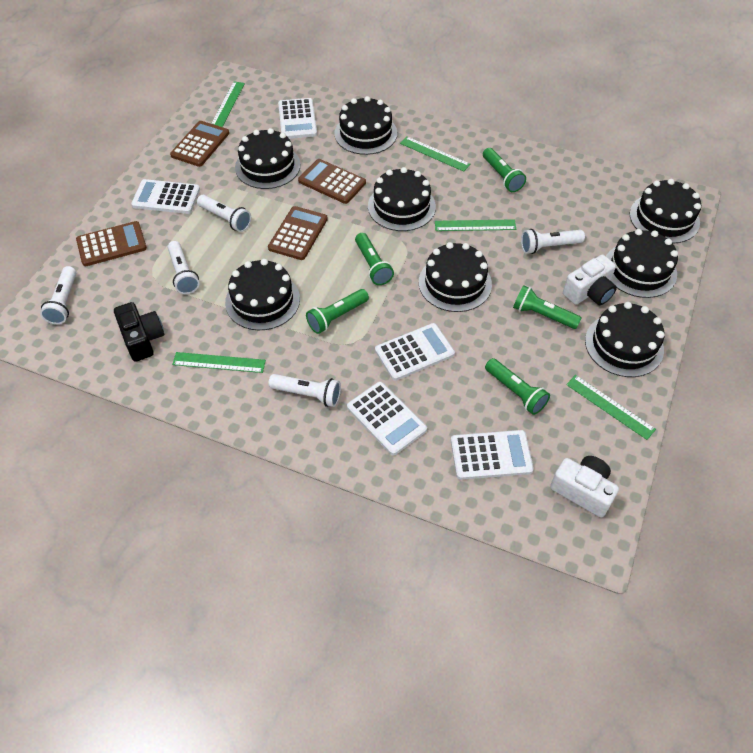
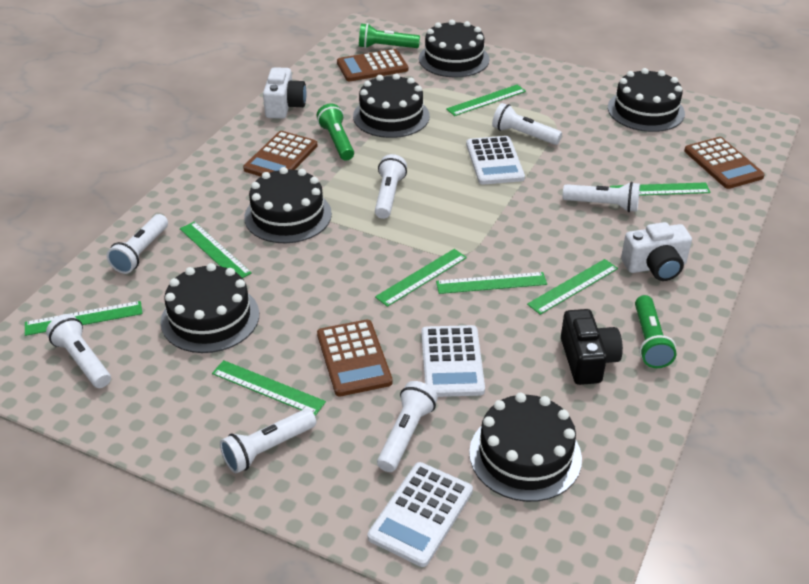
black cake: 8 -> 6
green flashlight: 5 -> 3
green ruler: 5 -> 8
white calculator: 5 -> 3
white flashlight: 5 -> 7

